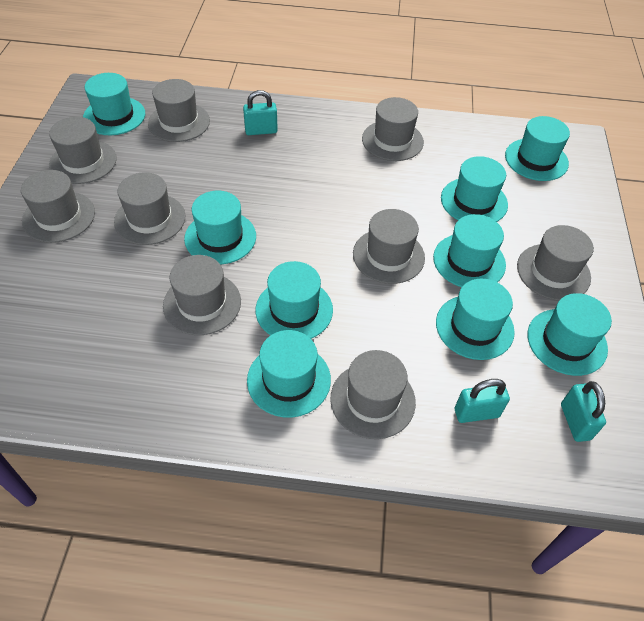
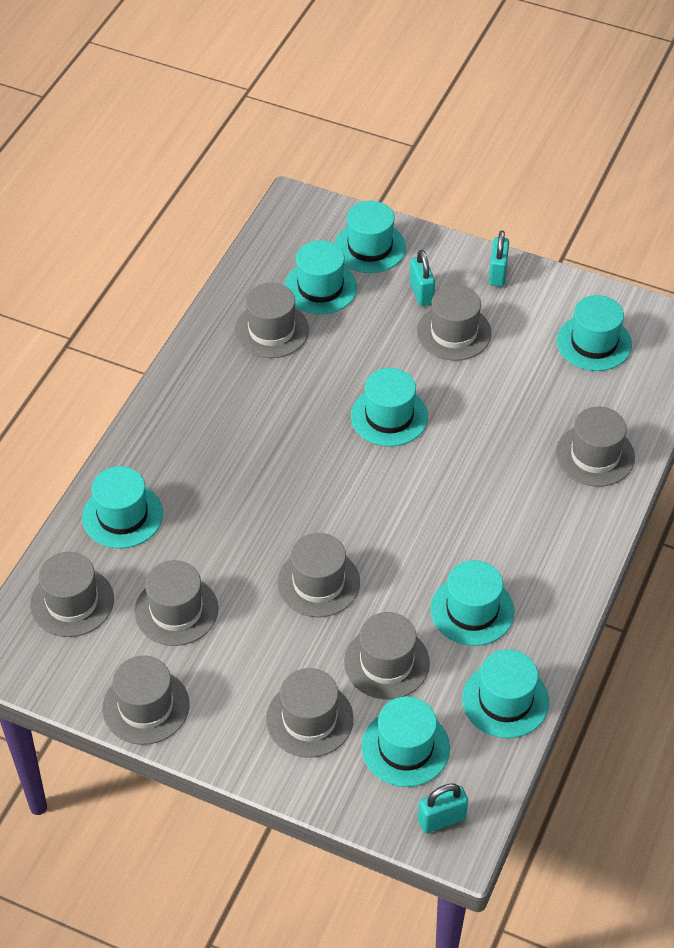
turquoise hat: 9 -> 8

